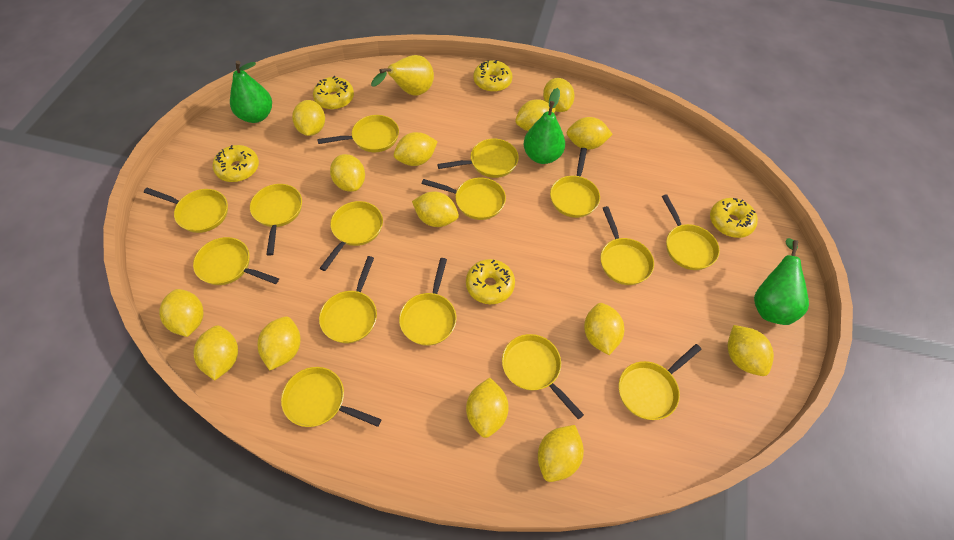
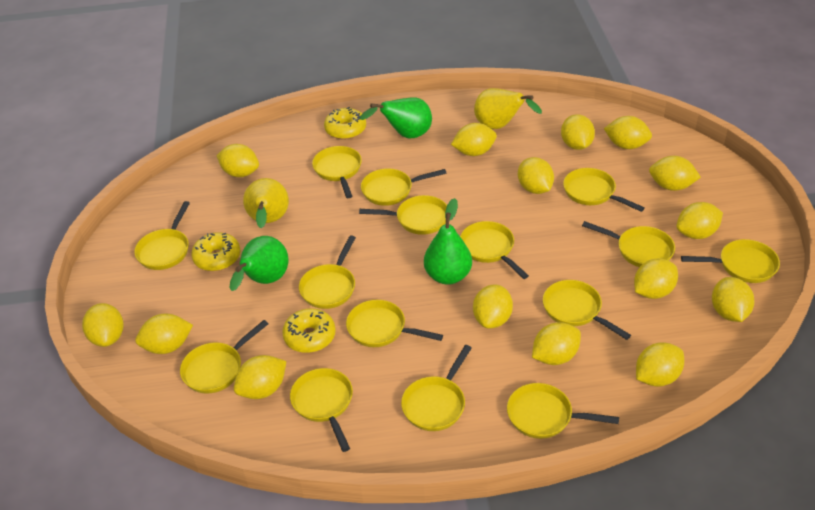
yellow donut: 5 -> 3
yellow lemon: 14 -> 15
yellow pear: 1 -> 2

